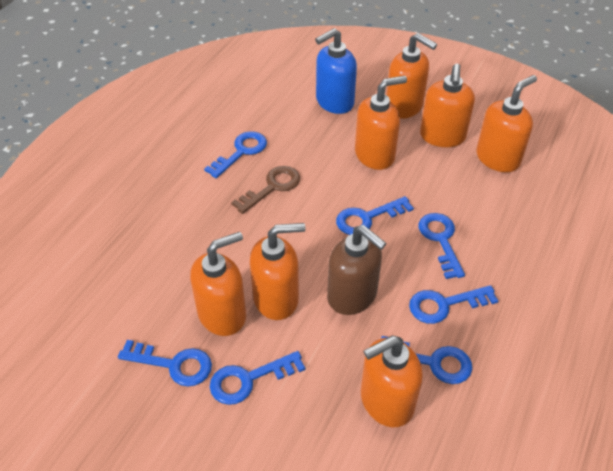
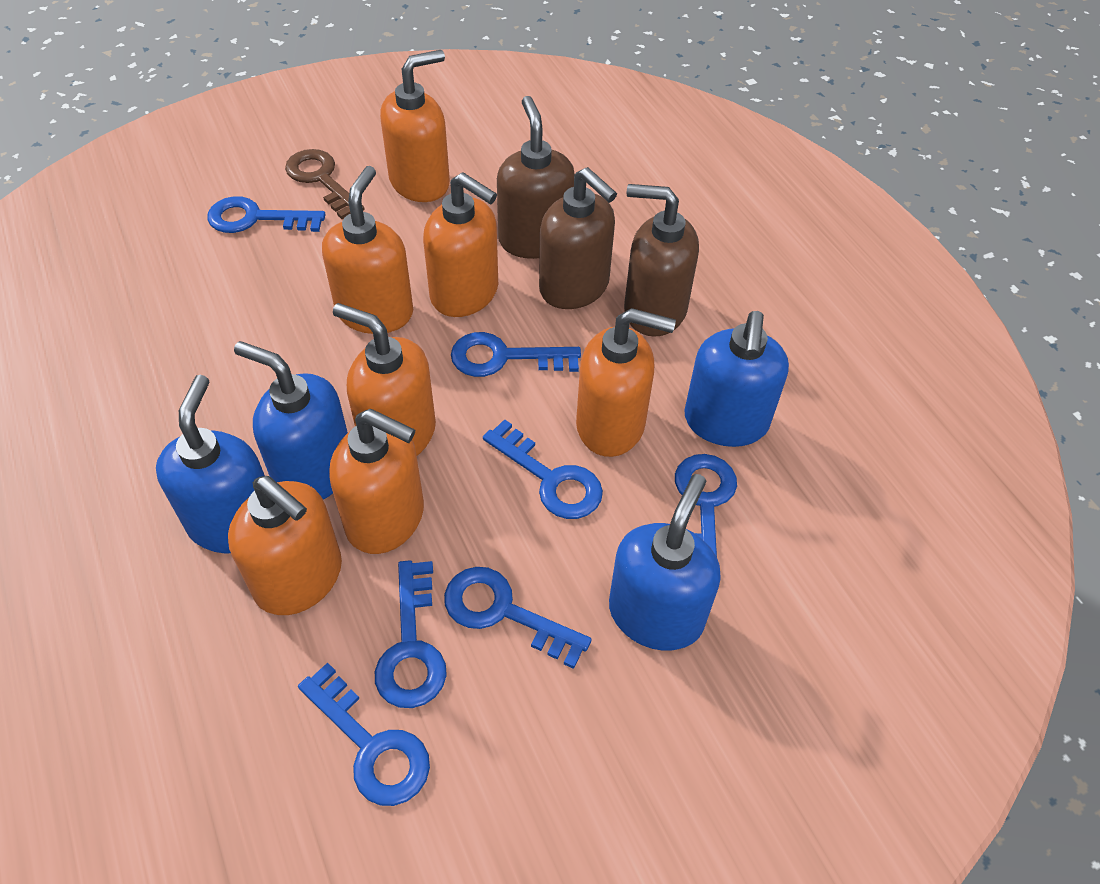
blue soap dispenser: 1 -> 4
brown soap dispenser: 1 -> 3

